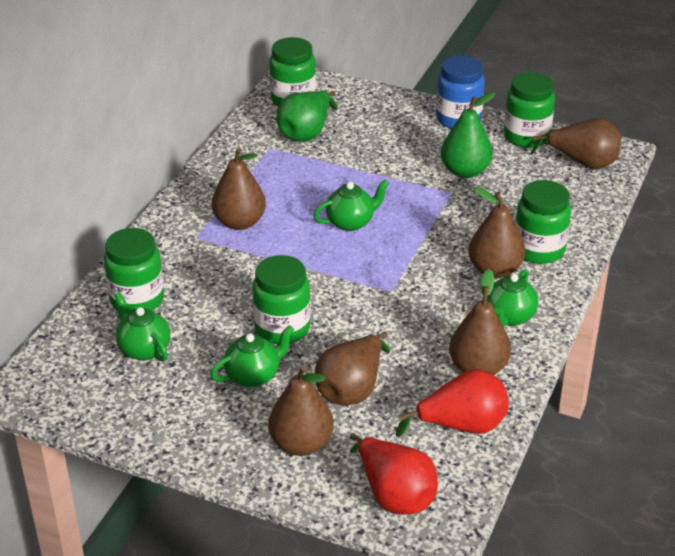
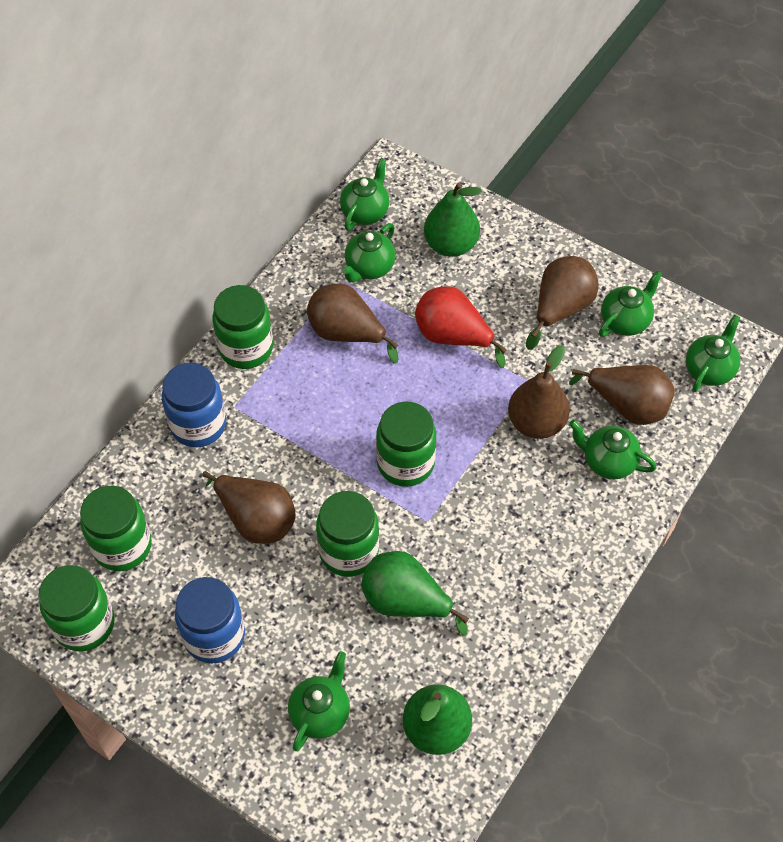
blue jar: 1 -> 2
brown pear: 6 -> 5
green pear: 2 -> 3
green teapot: 4 -> 6
red pear: 2 -> 1

